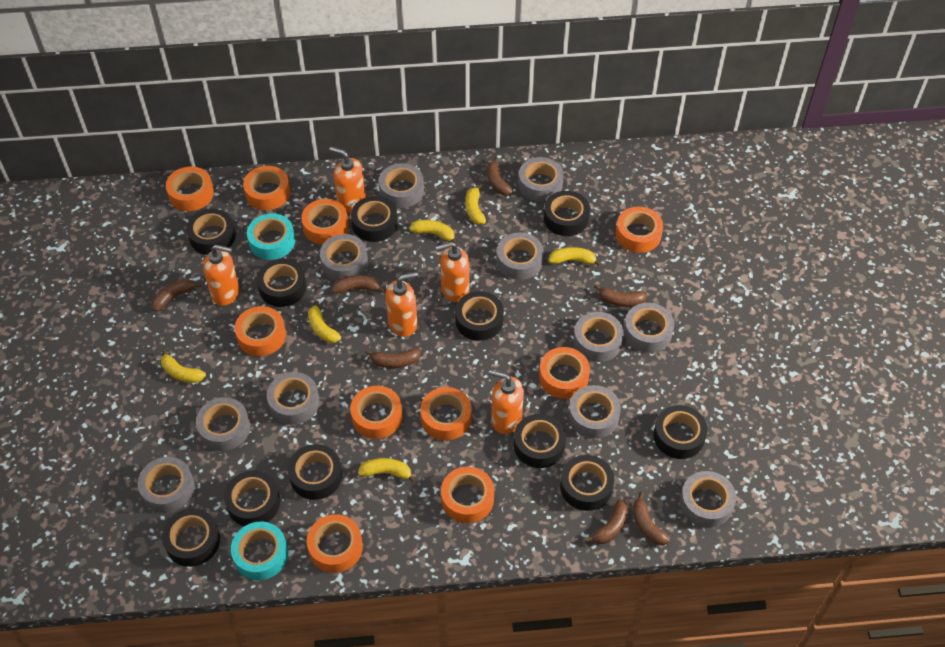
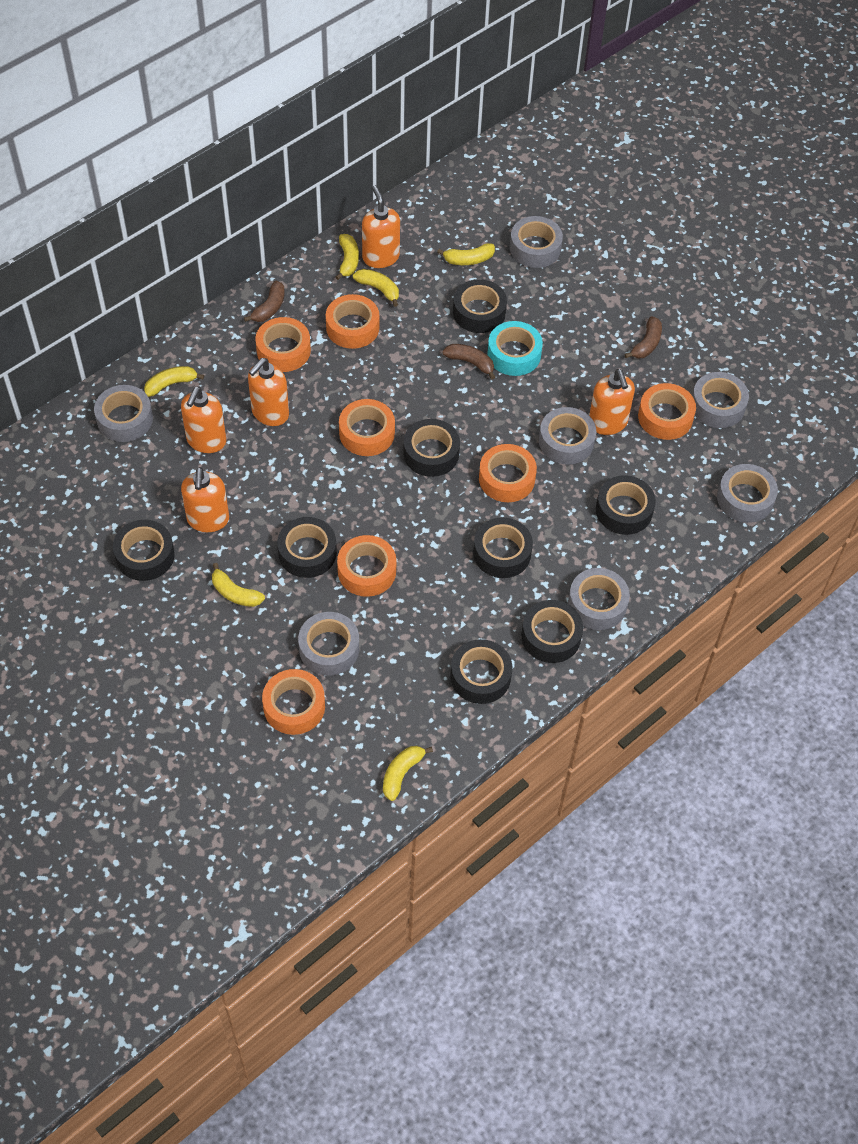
black tape: 11 -> 8
brown banana: 7 -> 3
grey tape: 11 -> 7
orange tape: 10 -> 7
turquoise tape: 2 -> 1

